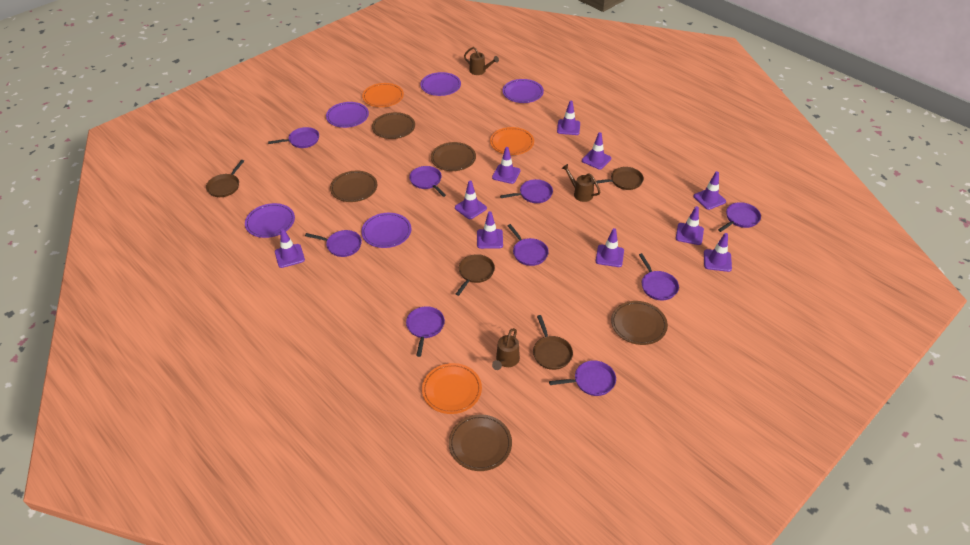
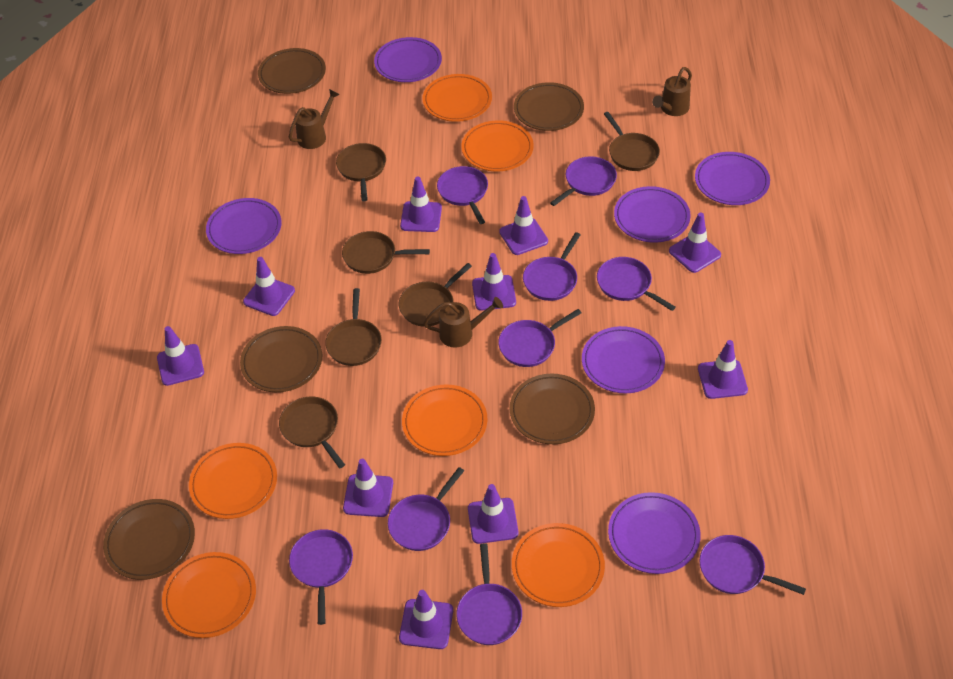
brown pan: 4 -> 6
orange plate: 3 -> 6
purple plate: 5 -> 6

